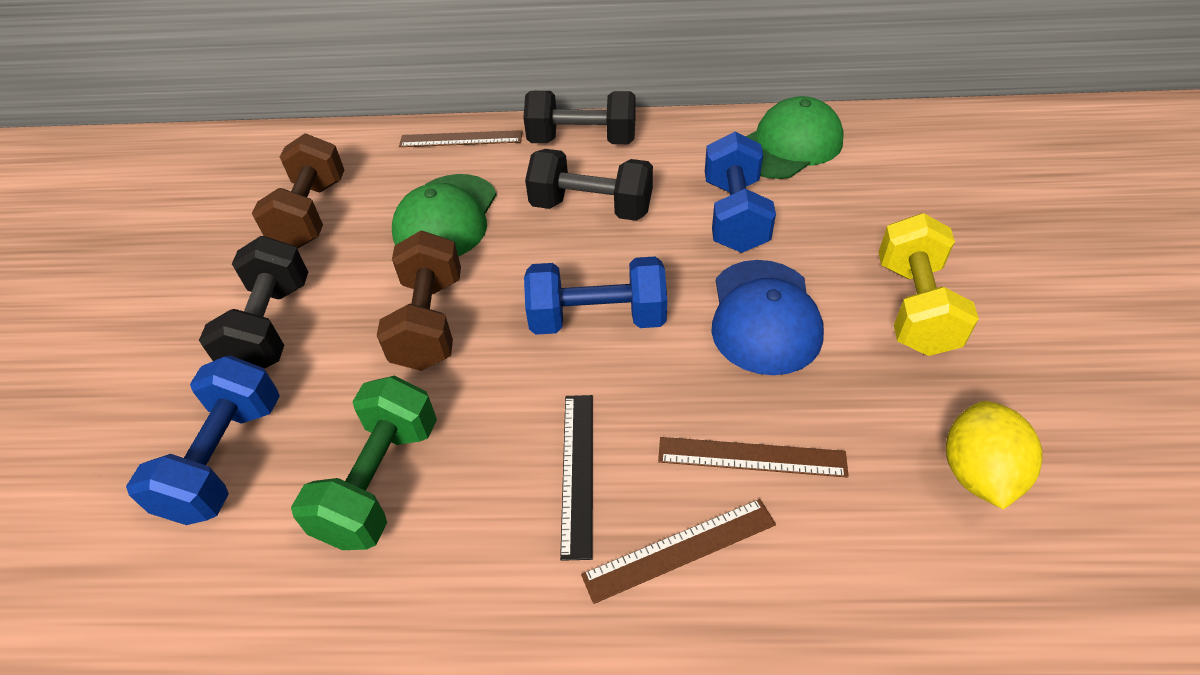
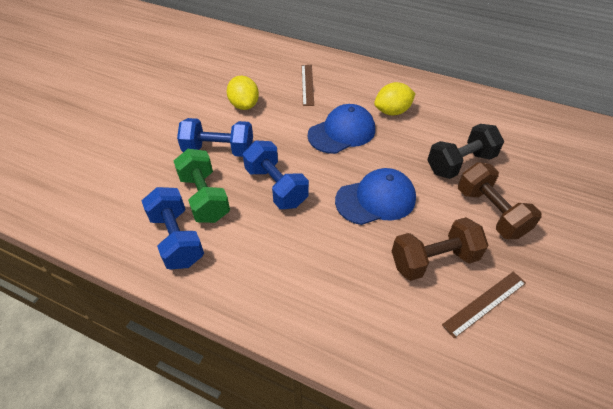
black dumbbell: 3 -> 1
black ruler: 1 -> 0
blue cap: 1 -> 2
brown ruler: 3 -> 2
green cap: 2 -> 0
yellow dumbbell: 1 -> 0
yellow lemon: 1 -> 2

